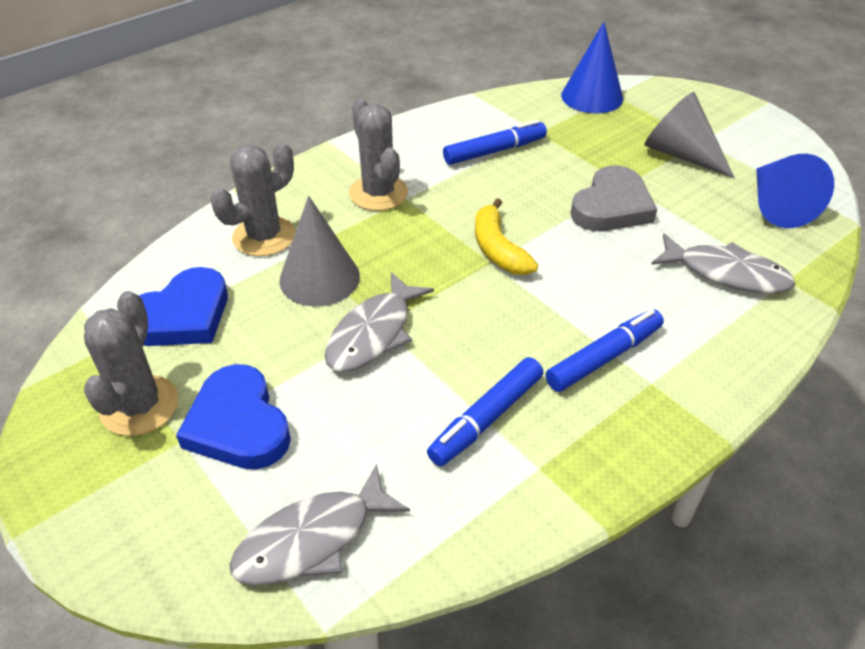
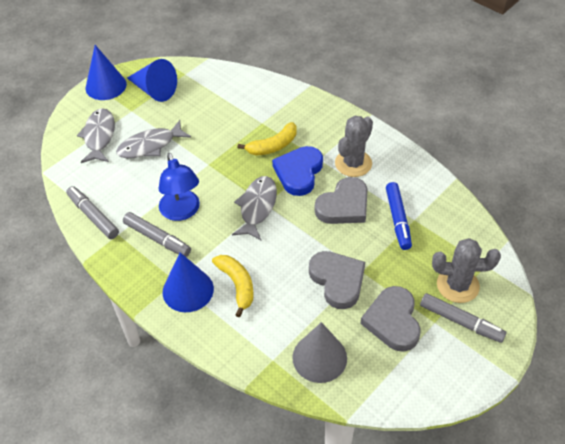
blue cone: 2 -> 3
blue heart: 2 -> 1
blue lamp: 0 -> 1
blue marker: 3 -> 1
grey cactus: 3 -> 2
grey cone: 2 -> 1
grey heart: 1 -> 3
grey marker: 0 -> 3
yellow banana: 1 -> 2

